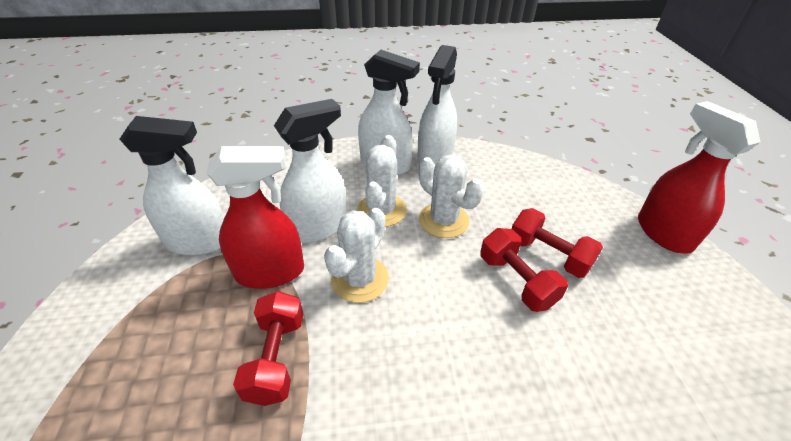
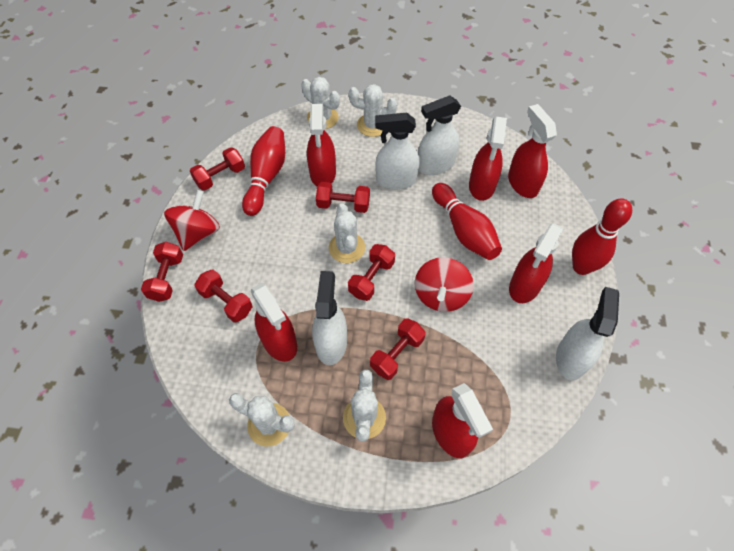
red bowling pin: 0 -> 3
red dumbbell: 3 -> 6
red spinning top: 0 -> 2
red spray bottle: 2 -> 6
white cactus: 3 -> 5

